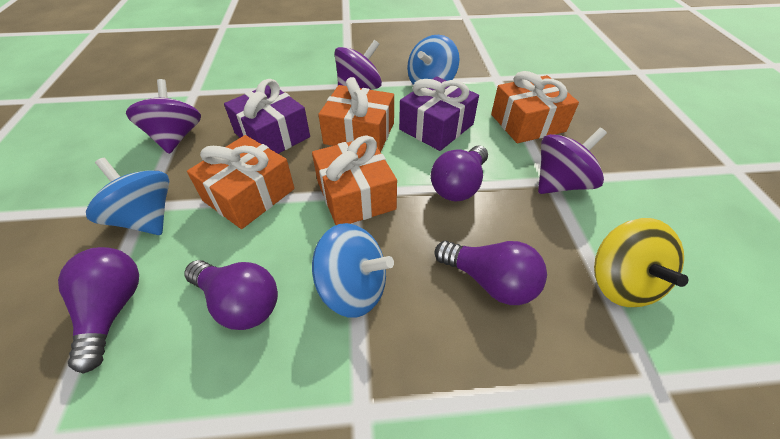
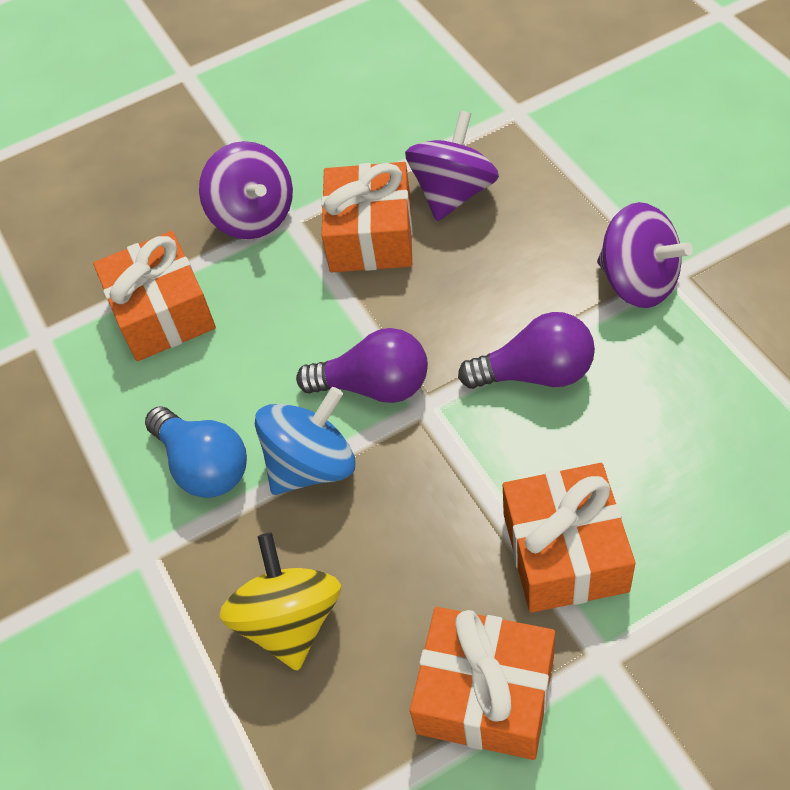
blue light bulb: 0 -> 1
blue spinning top: 3 -> 1
purple gift: 2 -> 0
purple light bulb: 4 -> 2

